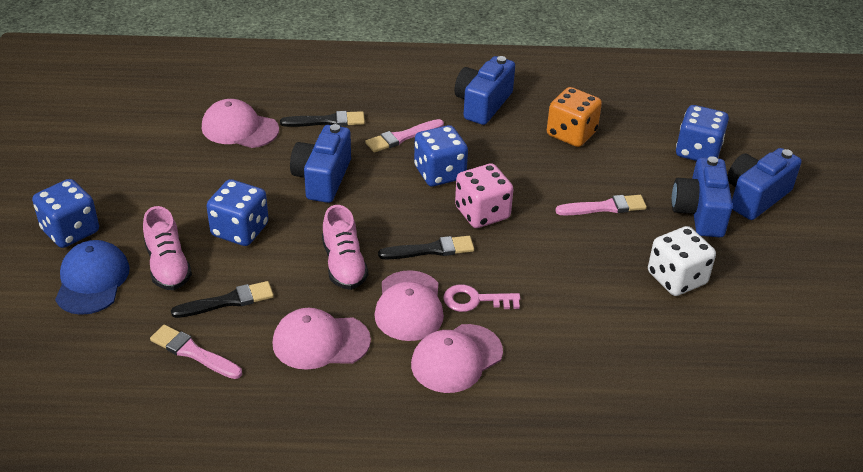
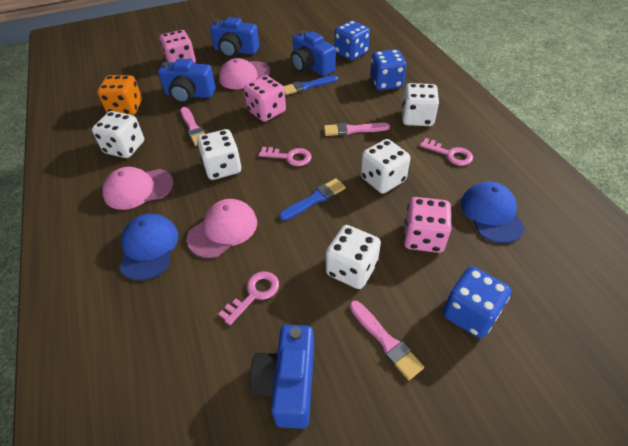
black brush: 3 -> 0
blue brush: 0 -> 2
blue cap: 1 -> 2
blue dice: 4 -> 3
pink cap: 4 -> 3
pink dice: 1 -> 3
pink key: 1 -> 3
pink shoe: 2 -> 0
white dice: 1 -> 5

